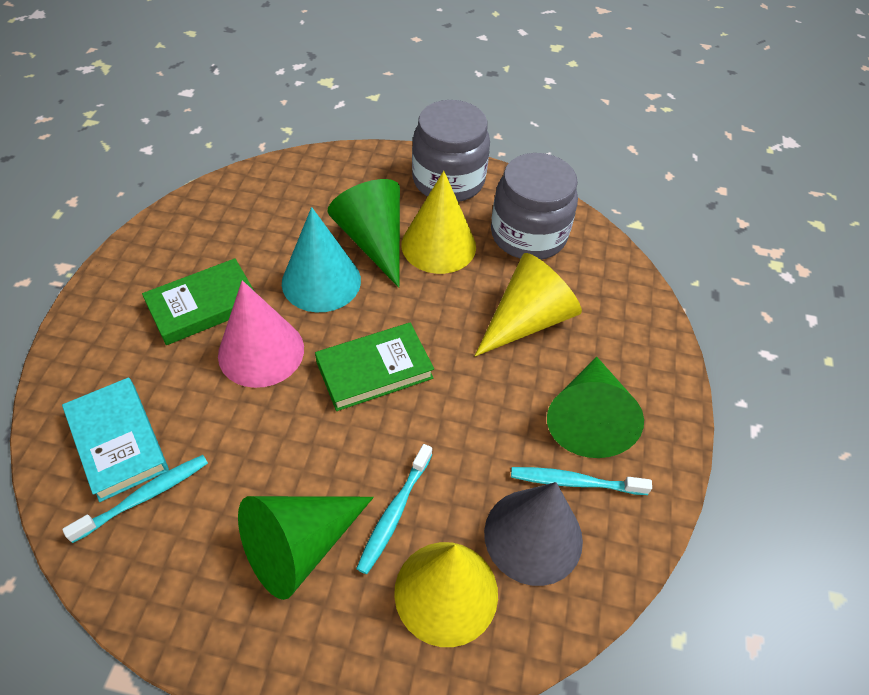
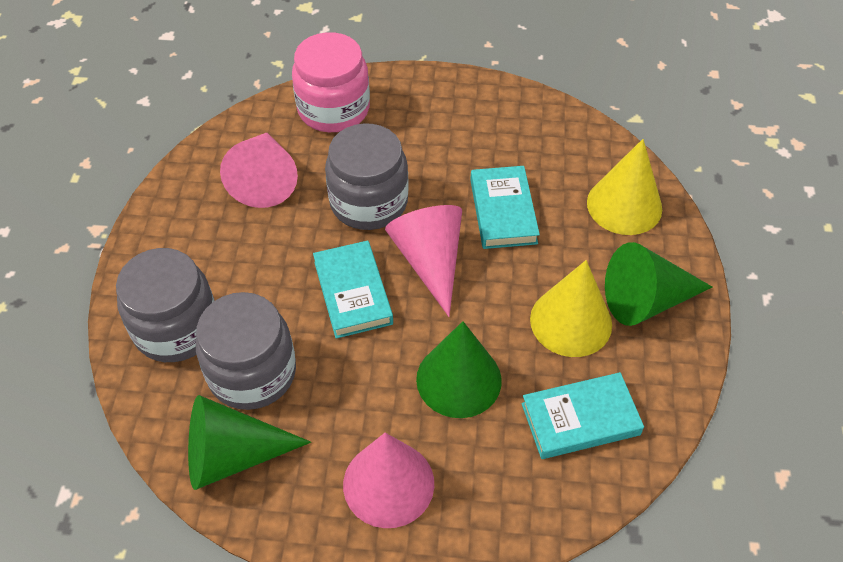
green book: 2 -> 0
grey cone: 1 -> 0
grey jar: 2 -> 3
pink cone: 1 -> 3
pink jar: 0 -> 1
turquoise book: 1 -> 3
turquoise cone: 1 -> 0
turquoise toothbrush: 3 -> 0
yellow cone: 3 -> 2

